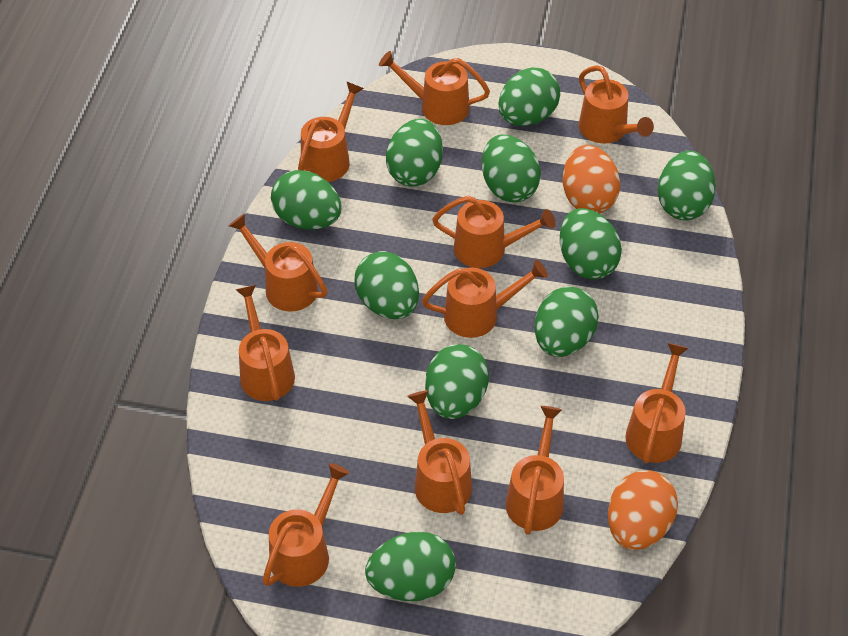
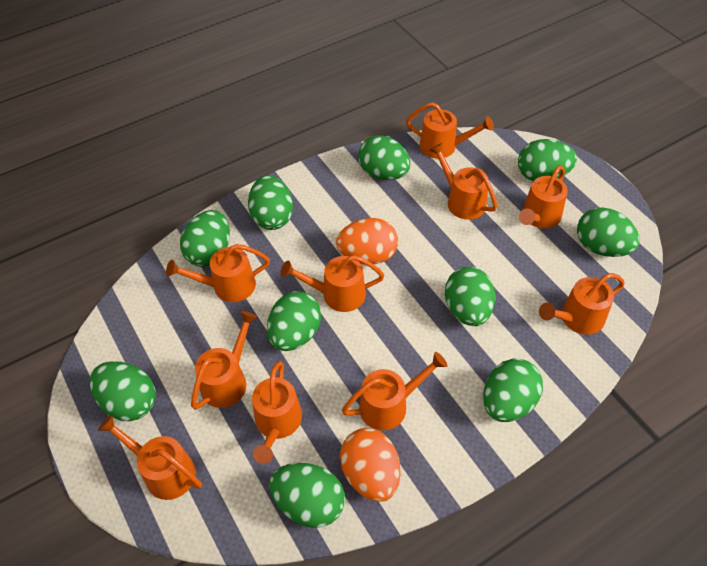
orange watering can: 11 -> 10

